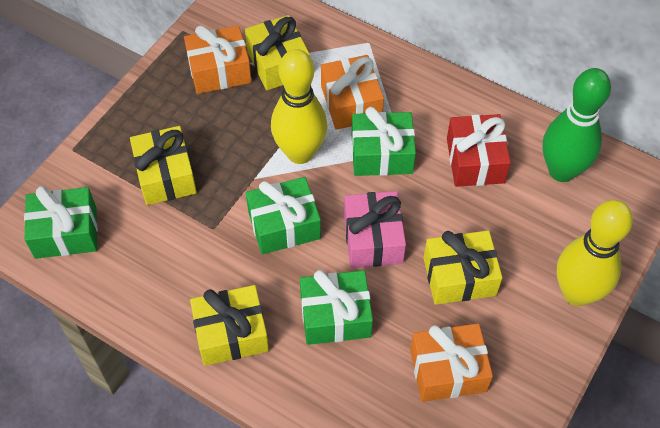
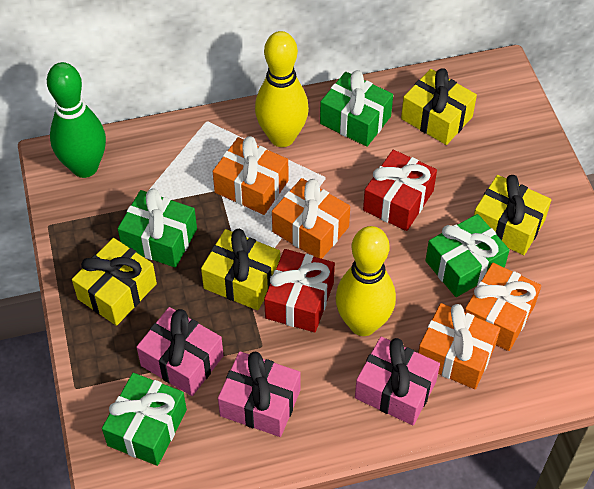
orange gift: 3 -> 4
pink gift: 1 -> 3
red gift: 1 -> 2

